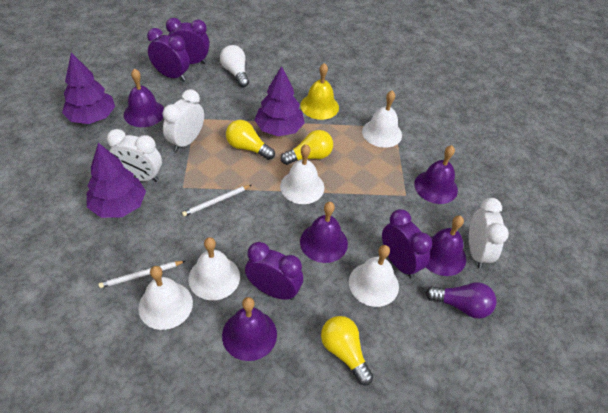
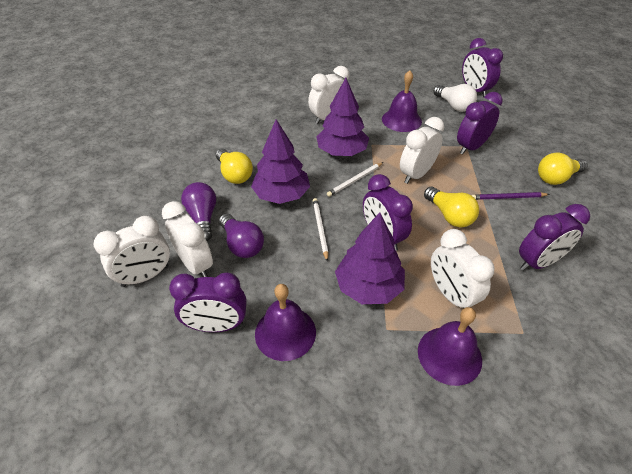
purple bell: 5 -> 3
purple clock: 4 -> 5
purple light bulb: 1 -> 2
purple pencil: 0 -> 1
white bell: 5 -> 0
white clock: 3 -> 5
yellow bell: 1 -> 0

